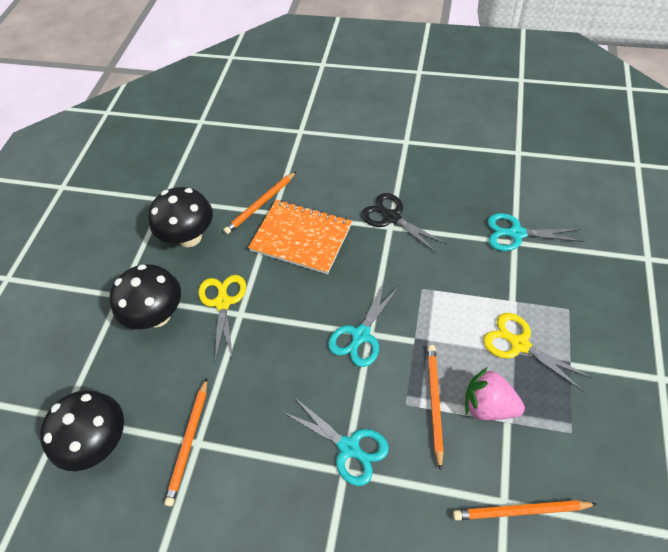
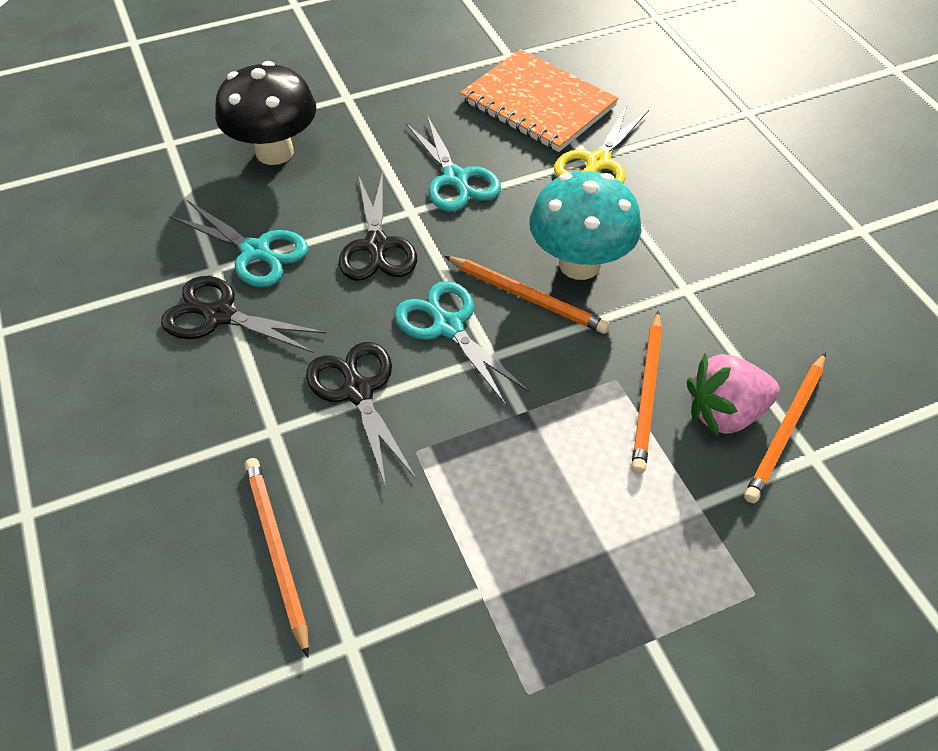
black mushroom: 3 -> 1
black scissors: 1 -> 3
turquoise mushroom: 0 -> 1
yellow scissors: 2 -> 1

